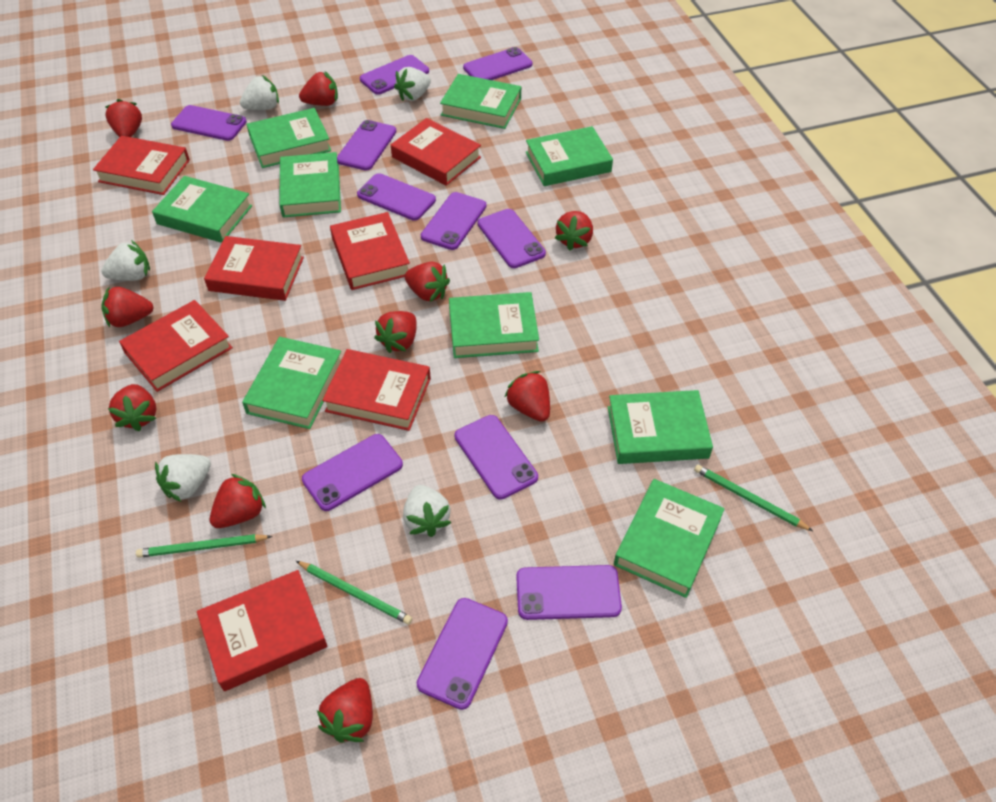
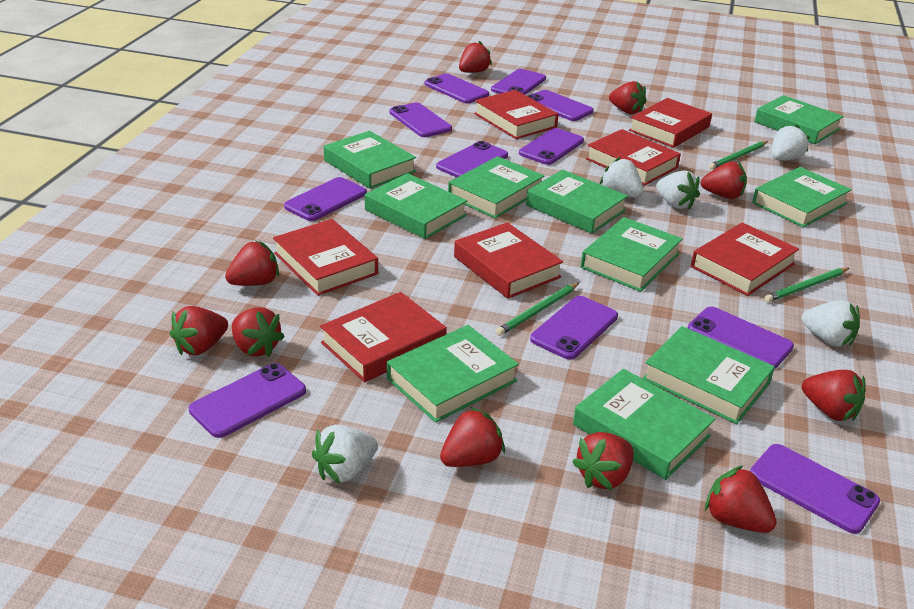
green book: 9 -> 10

